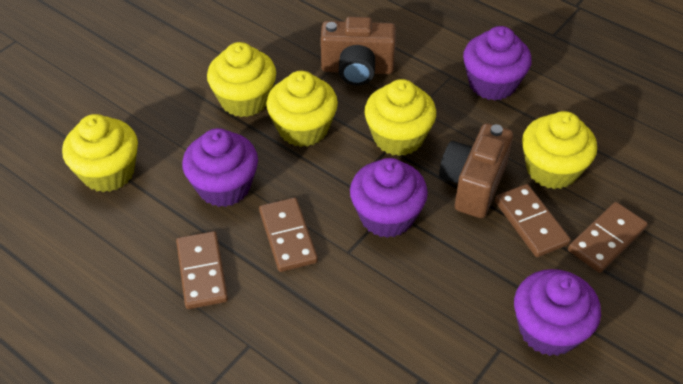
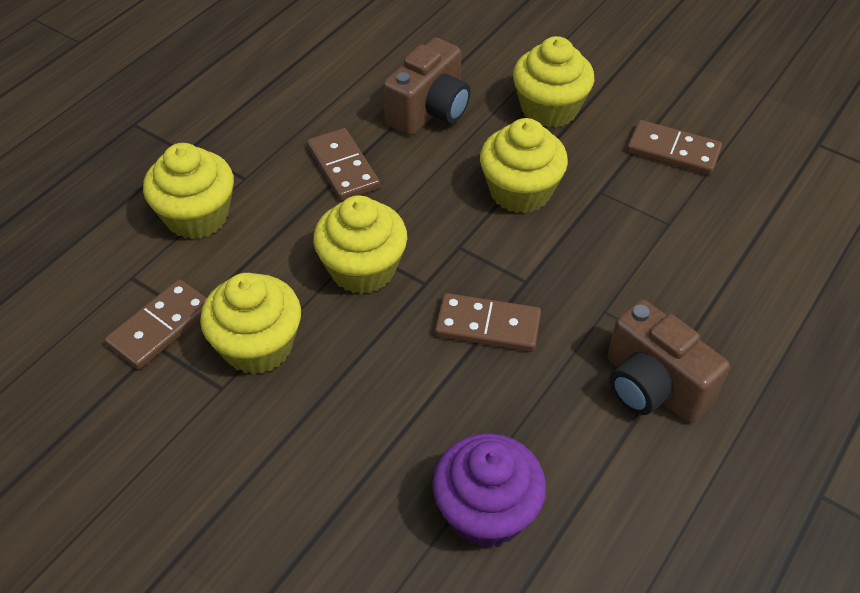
purple cupcake: 4 -> 1

